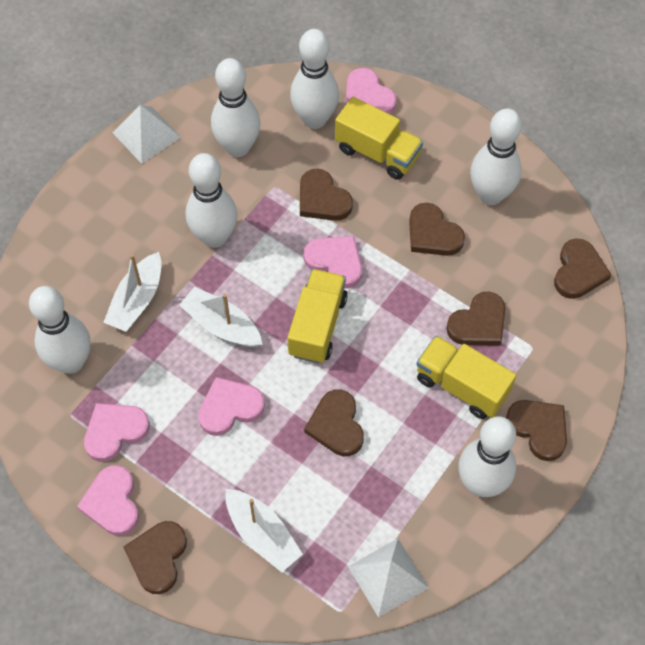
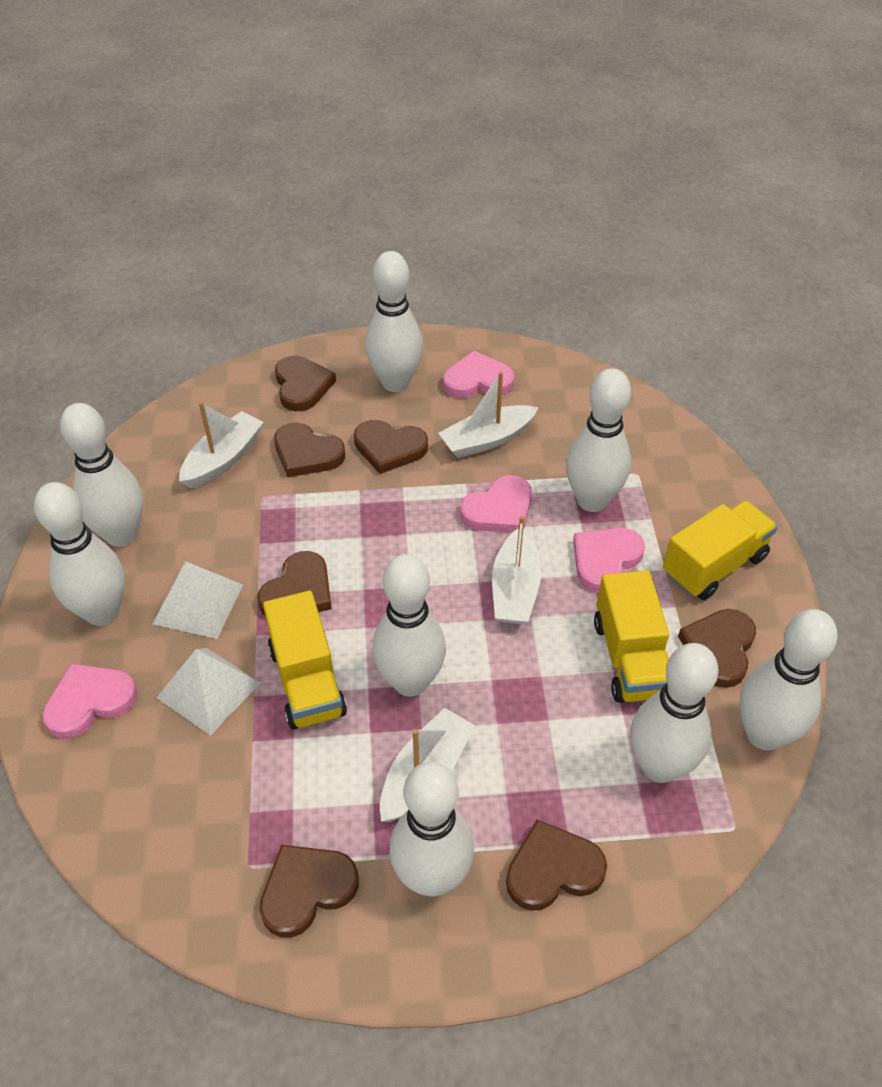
pink heart: 5 -> 4
white boat: 3 -> 4
white bowling pin: 6 -> 8

